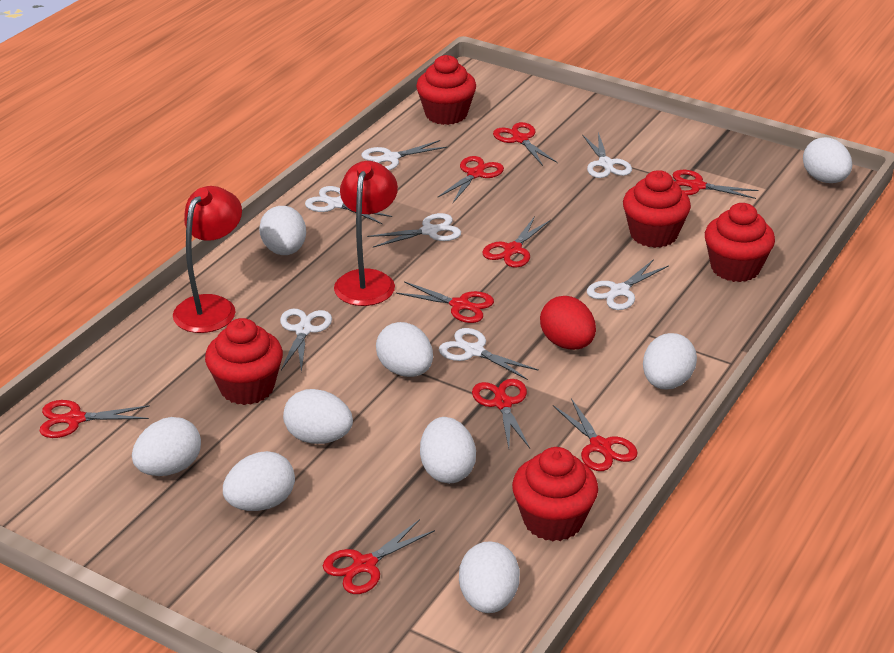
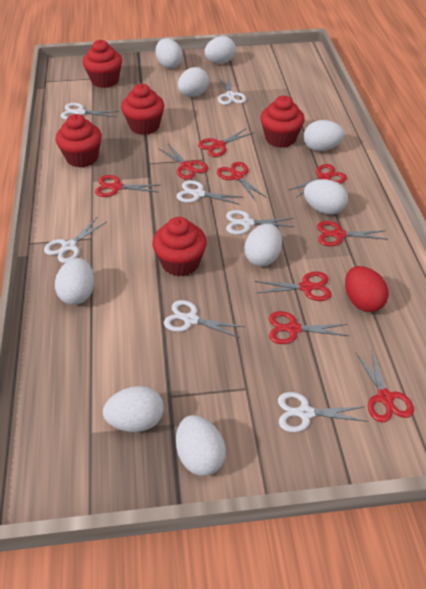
red lamp: 2 -> 0

